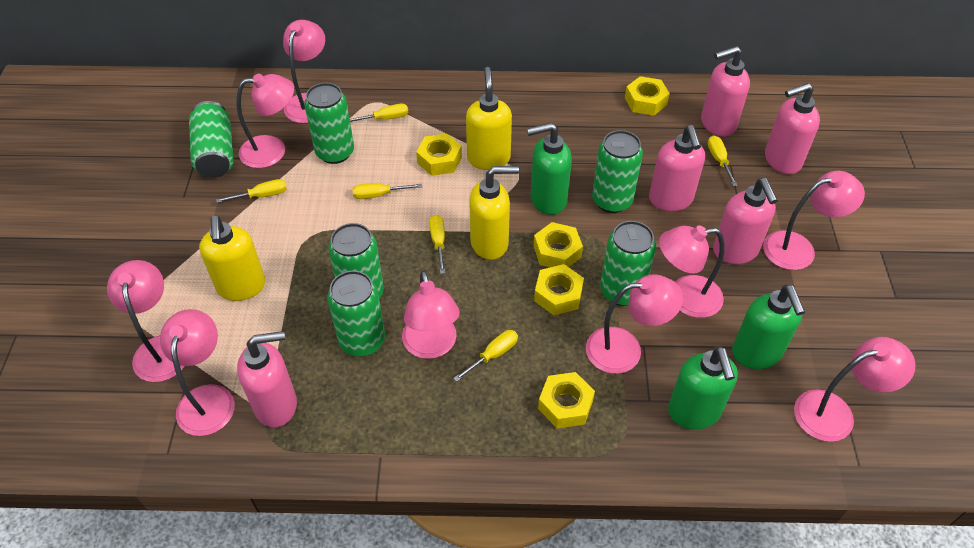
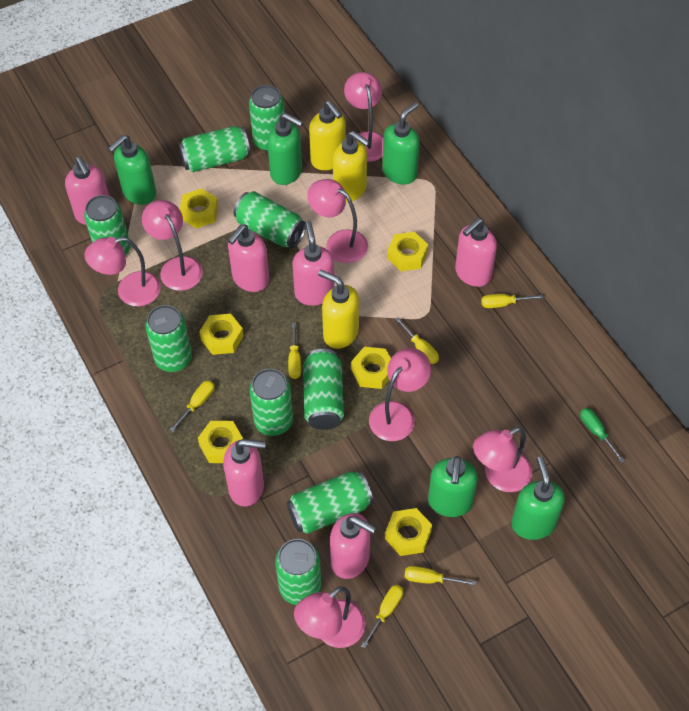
green can: 6 -> 9
green screwdriver: 0 -> 1
green soap dispenser: 3 -> 5
pink lamp: 9 -> 7
pink soap dispenser: 5 -> 6
yellow nut: 5 -> 6

